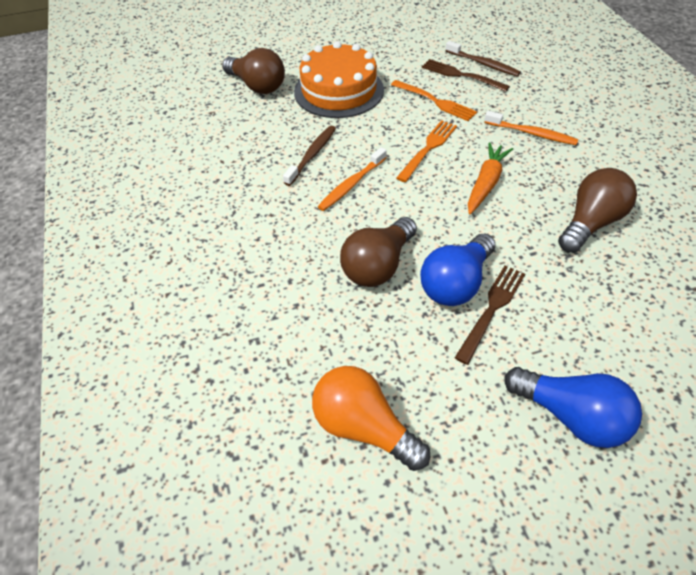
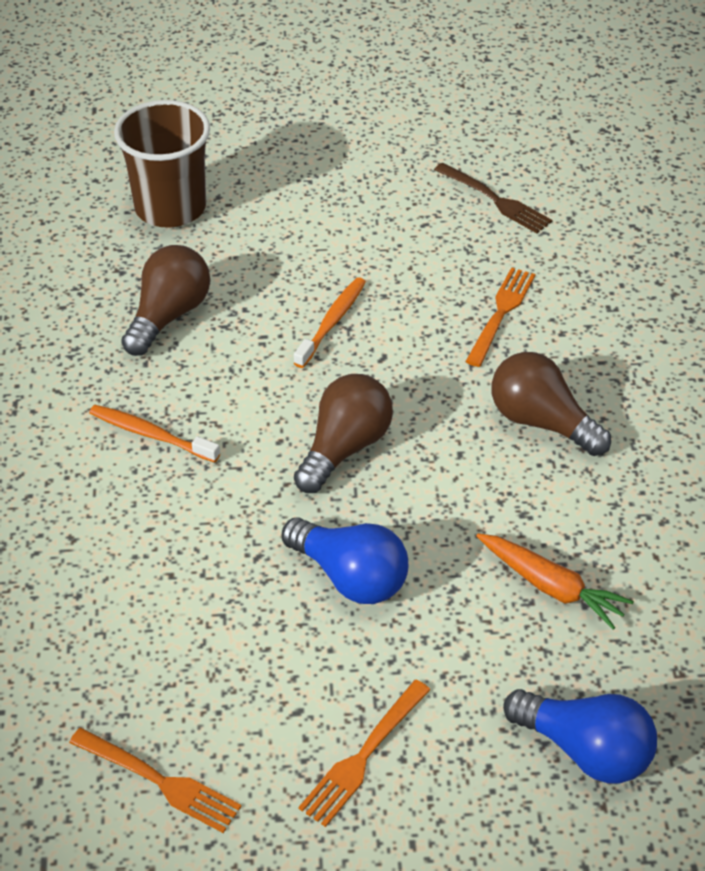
brown cup: 0 -> 1
brown fork: 2 -> 1
brown toothbrush: 2 -> 0
orange cake: 1 -> 0
orange fork: 2 -> 3
orange light bulb: 1 -> 0

